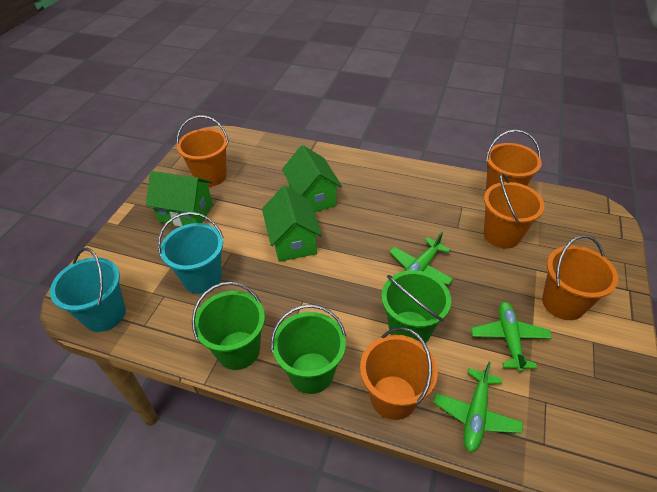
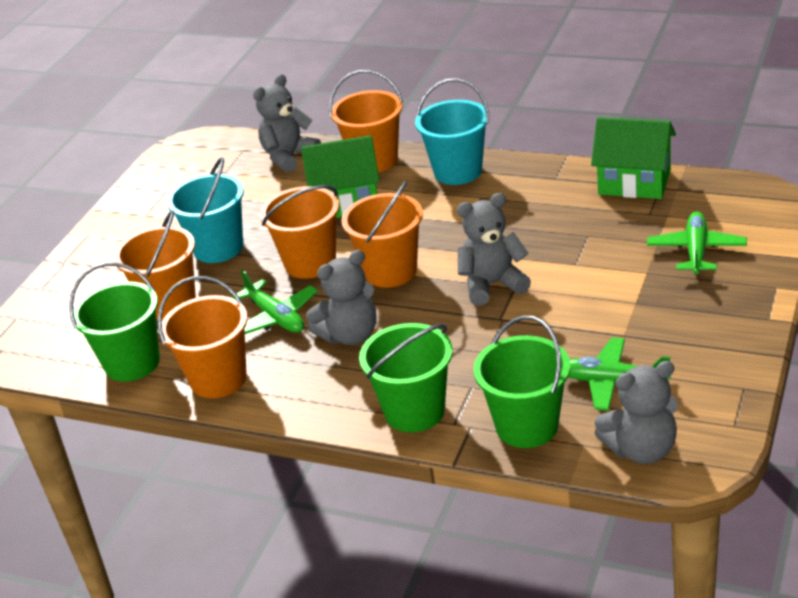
green house: 3 -> 2
grey teddy bear: 0 -> 4

